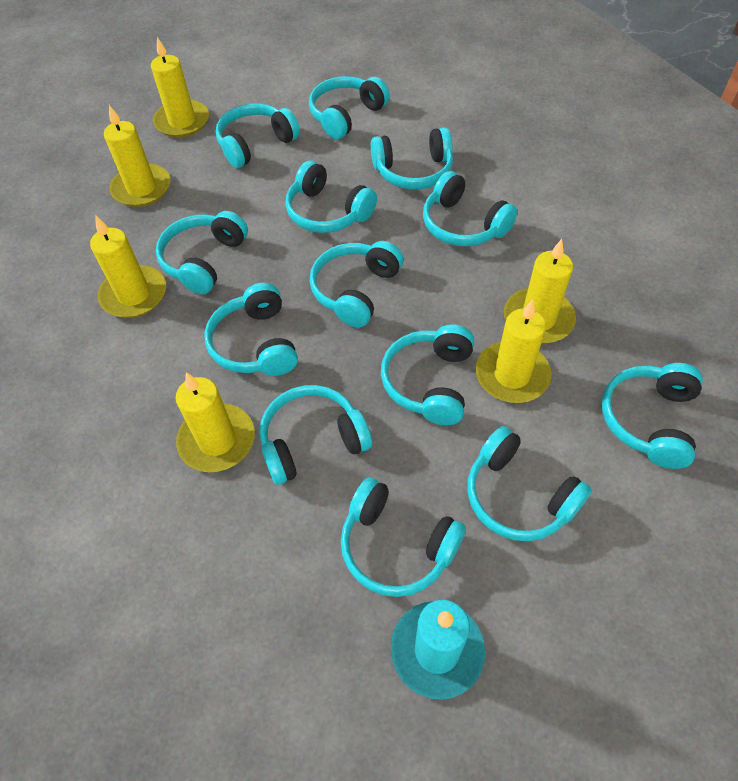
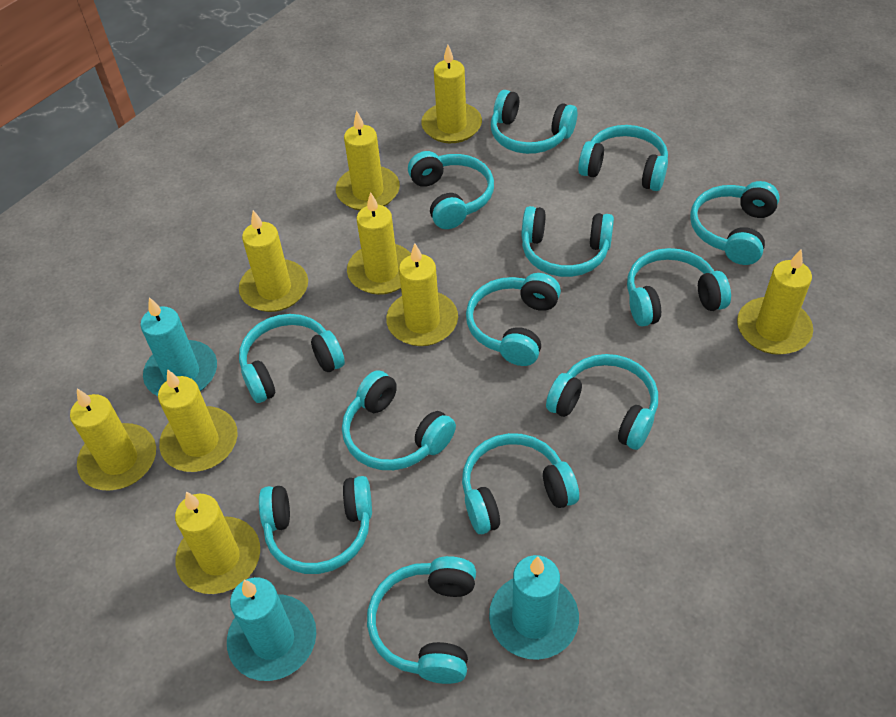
turquoise candle: 1 -> 3
yellow candle: 6 -> 9

